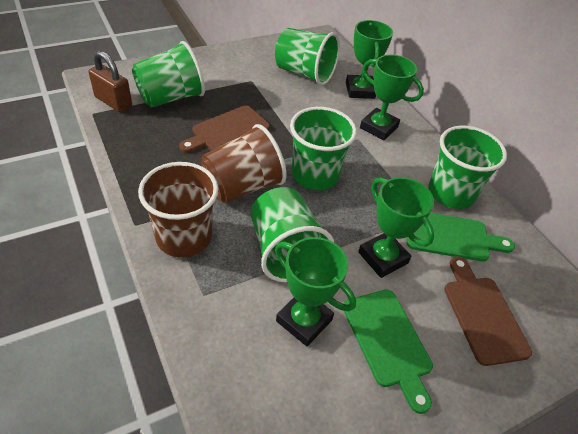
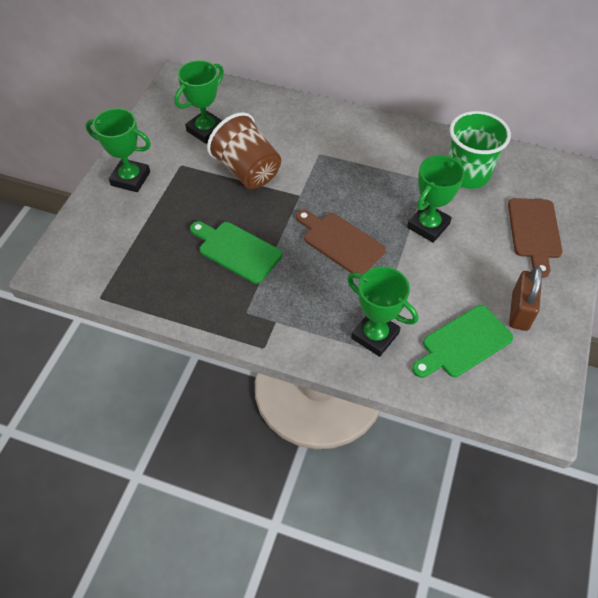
brown cup: 2 -> 1
green cup: 5 -> 1

